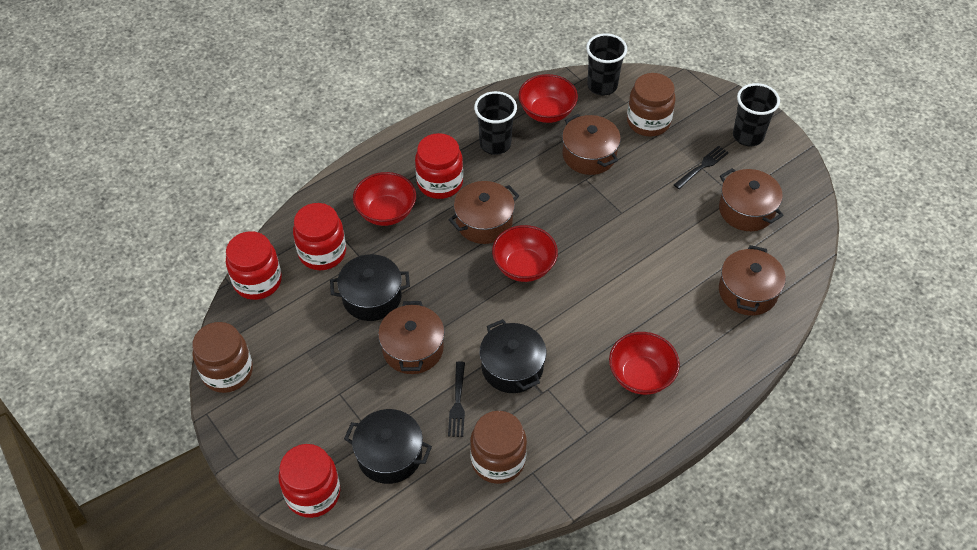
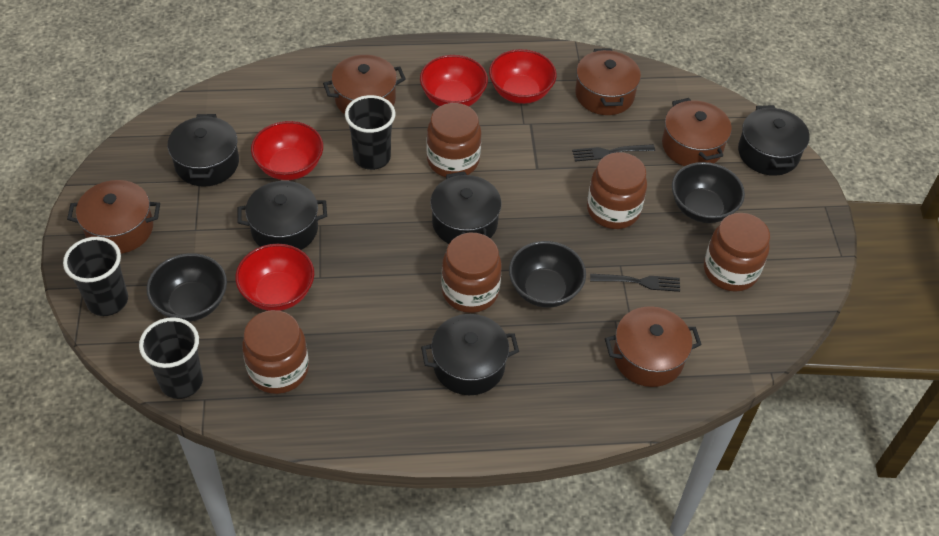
black bowl: 0 -> 3
black pot: 3 -> 5
brown jar: 3 -> 5
red jar: 4 -> 0

